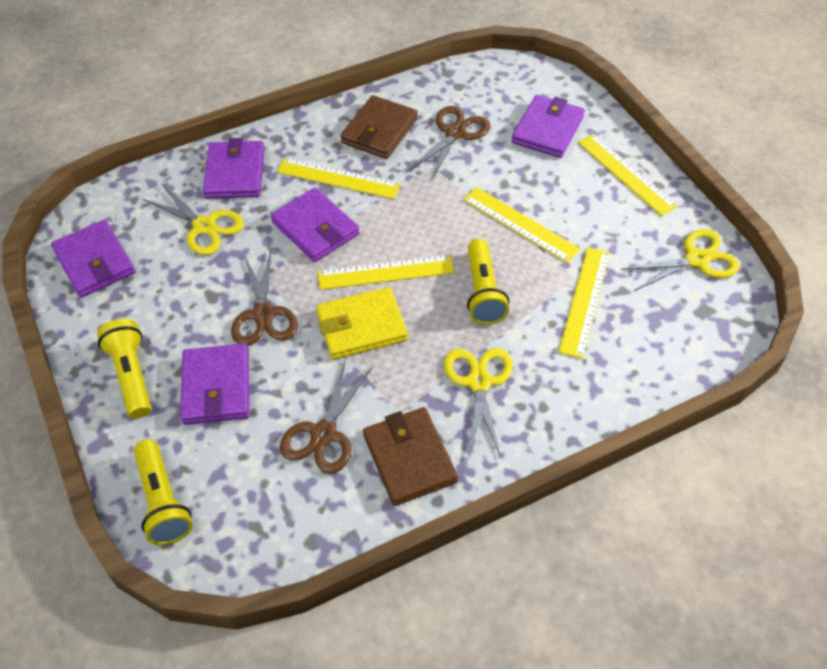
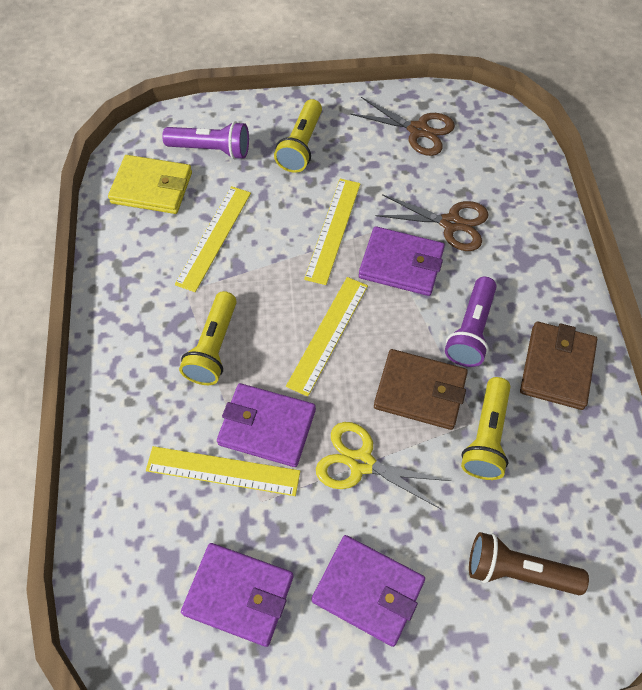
brown flashlight: 0 -> 1
brown scissors: 3 -> 2
purple flashlight: 0 -> 2
purple wallet: 5 -> 4
yellow ruler: 5 -> 4
yellow scissors: 3 -> 1

